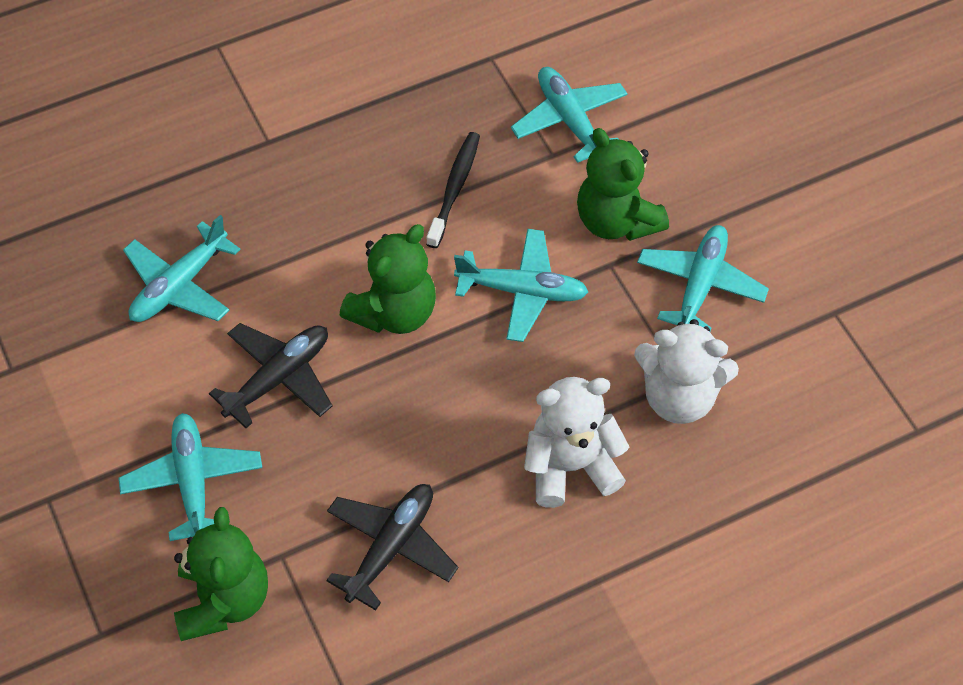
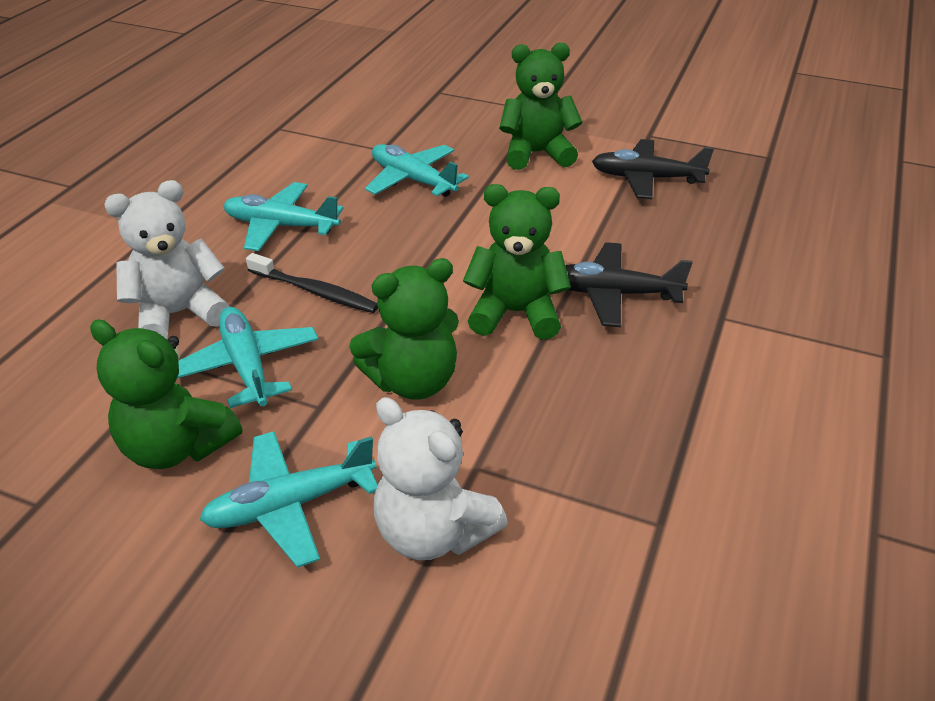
green teddy bear: 3 -> 4
turquoise plane: 5 -> 4

